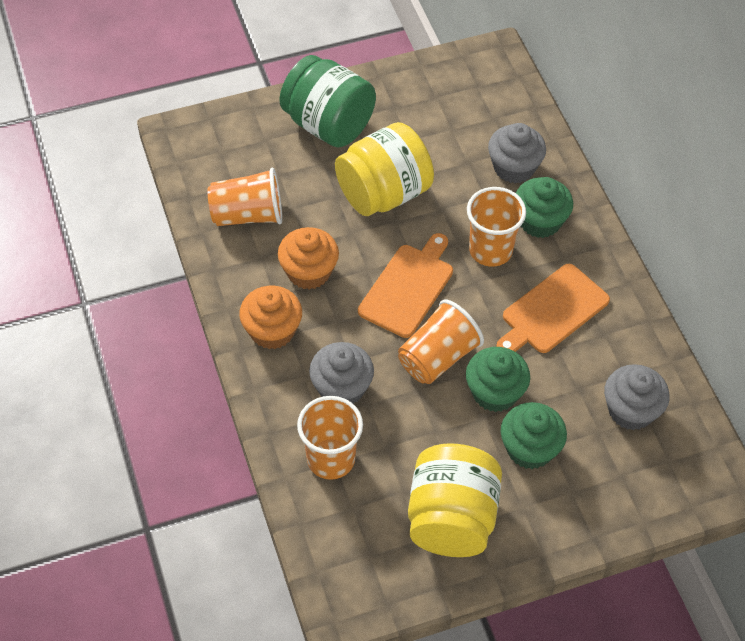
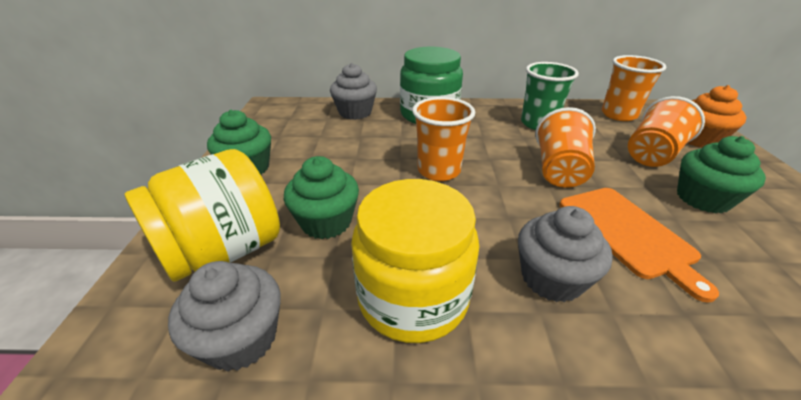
green cup: 0 -> 1
orange cupcake: 2 -> 1
orange cutting board: 2 -> 1

